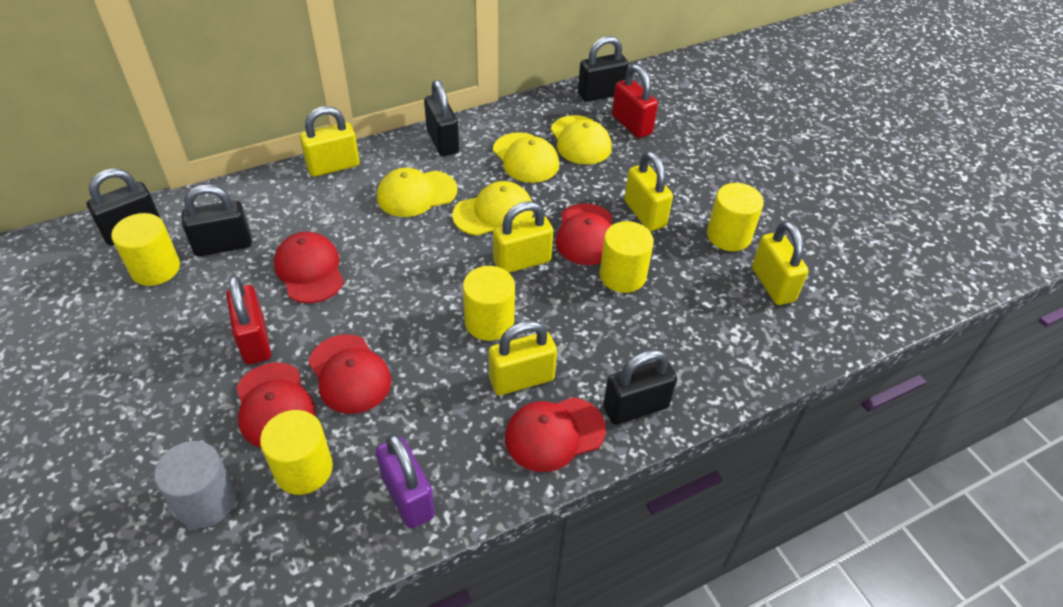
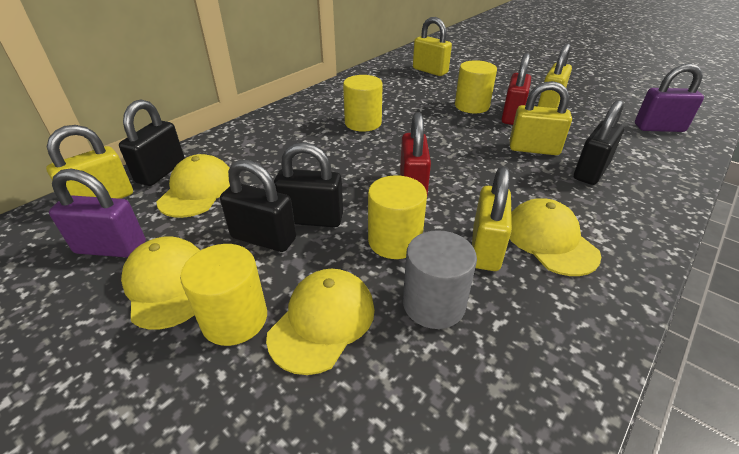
black padlock: 5 -> 4
purple padlock: 1 -> 2
red cap: 5 -> 0
yellow cylinder: 5 -> 4

